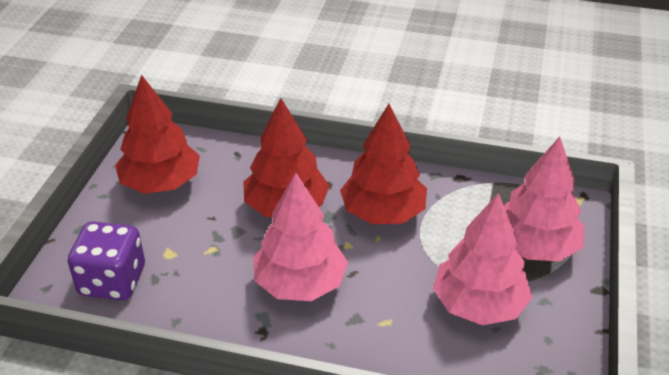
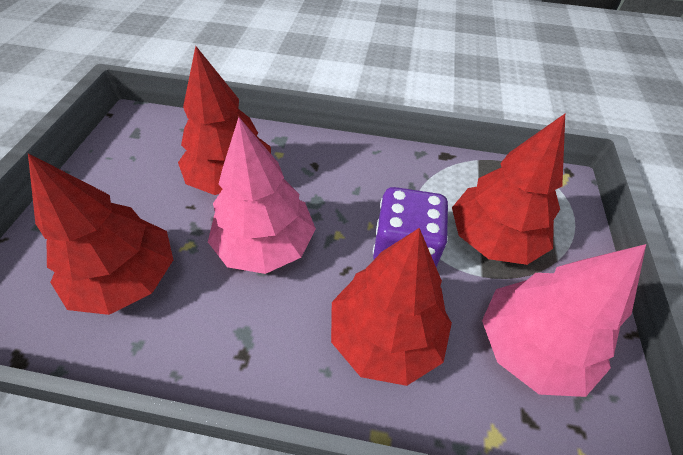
pink tree: 3 -> 2
red tree: 3 -> 4

